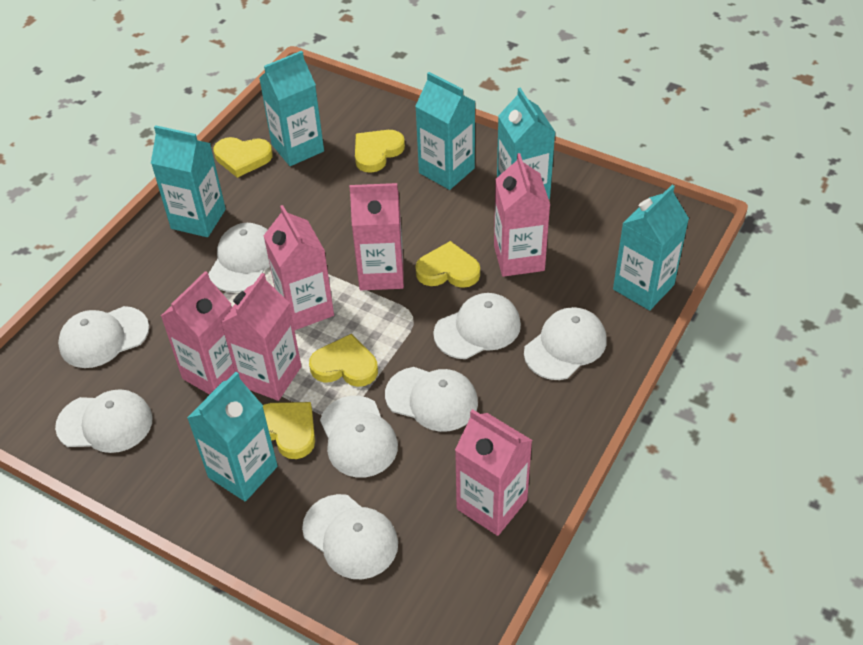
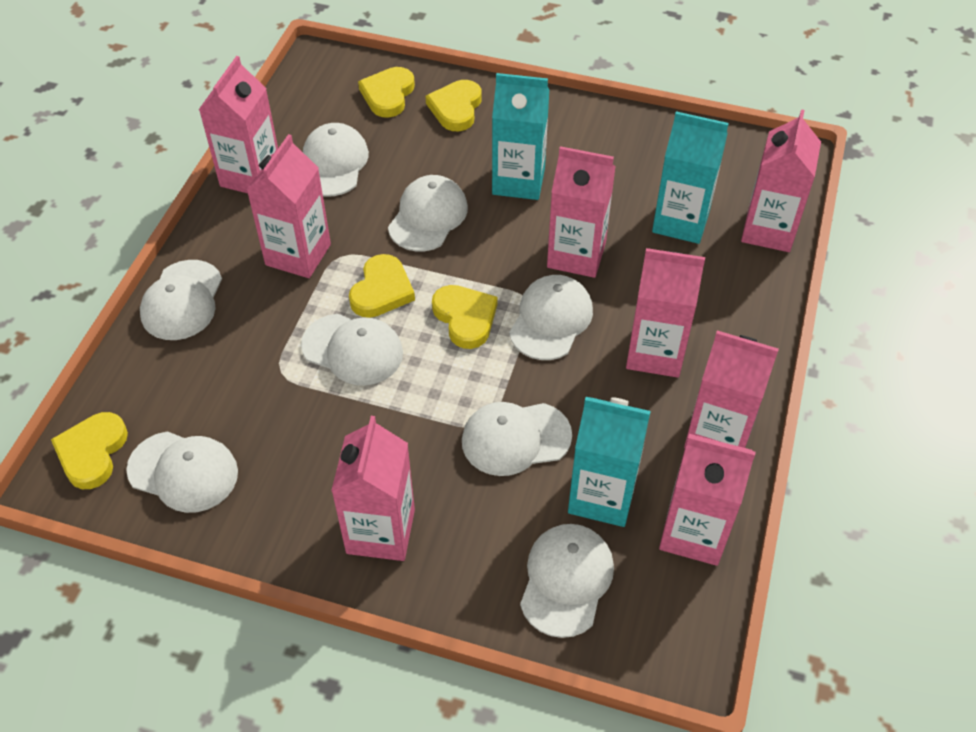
pink carton: 6 -> 8
turquoise carton: 6 -> 3

